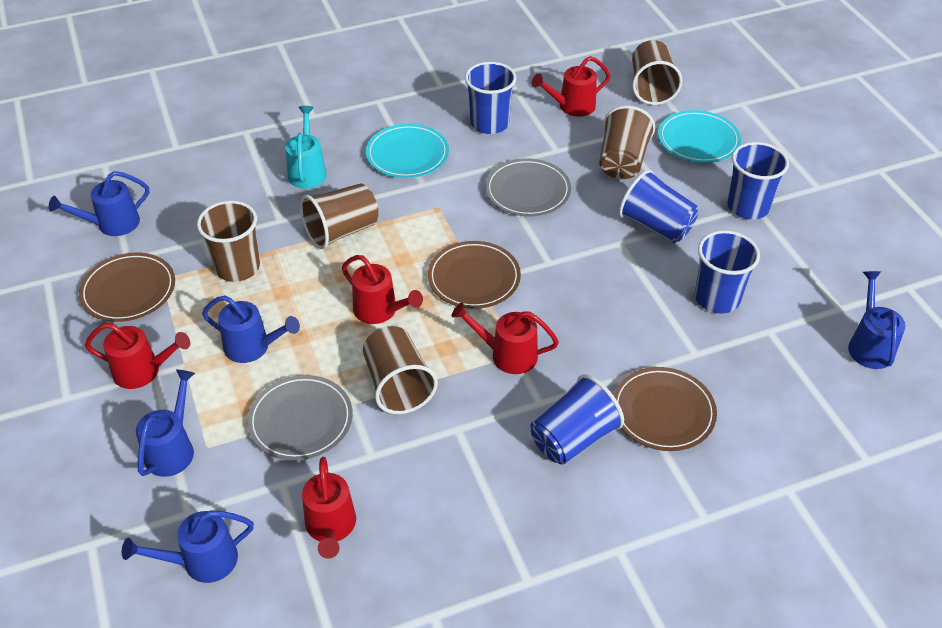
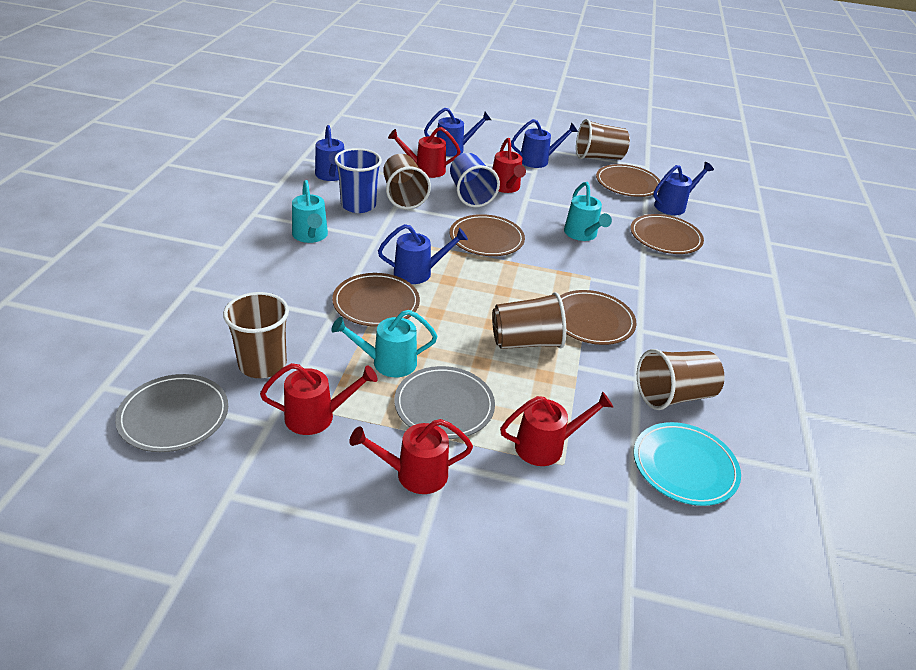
blue cup: 5 -> 2
brown plate: 3 -> 5
turquoise plate: 2 -> 1
turquoise watering can: 1 -> 3

